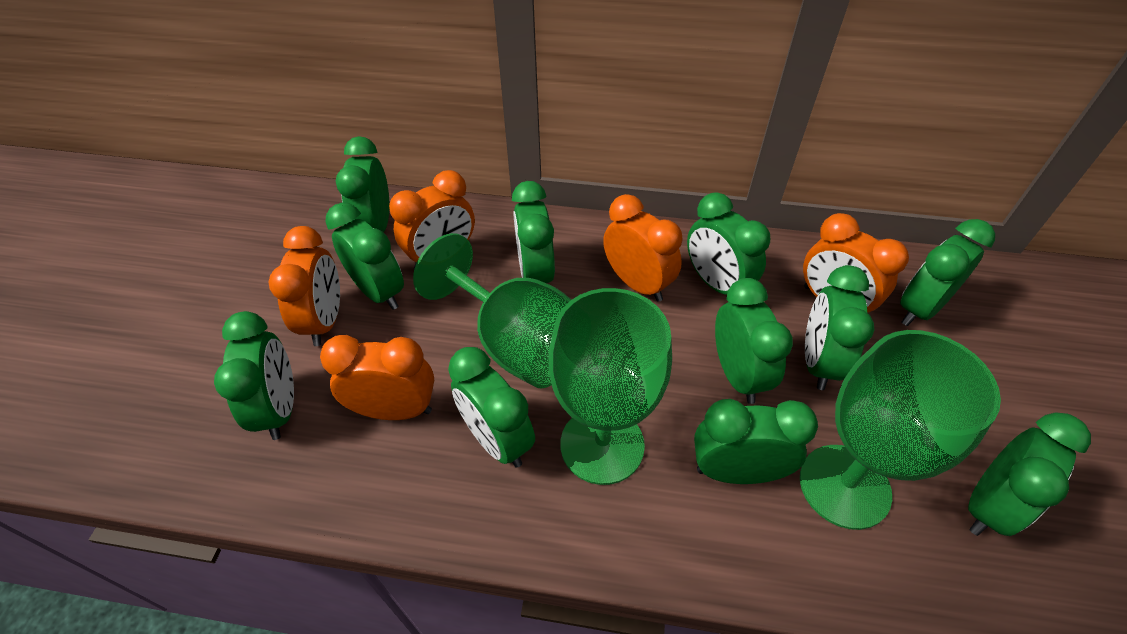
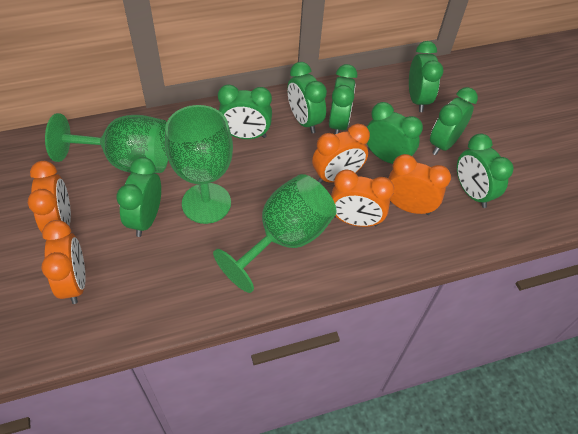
green clock: 11 -> 8

